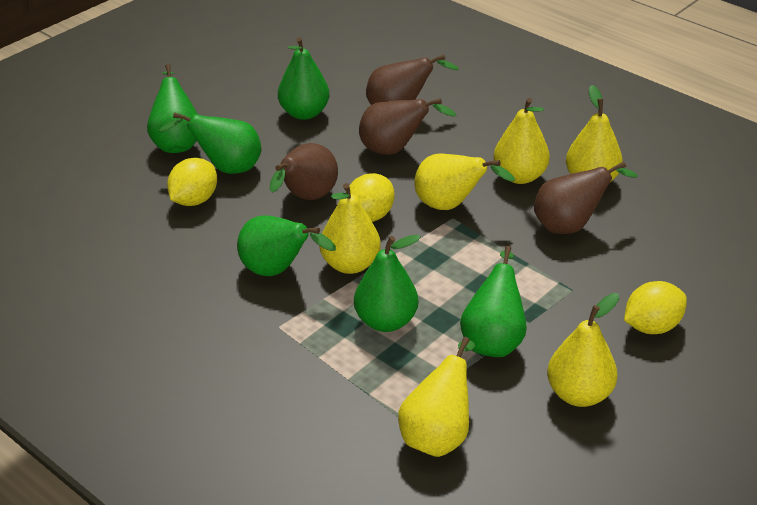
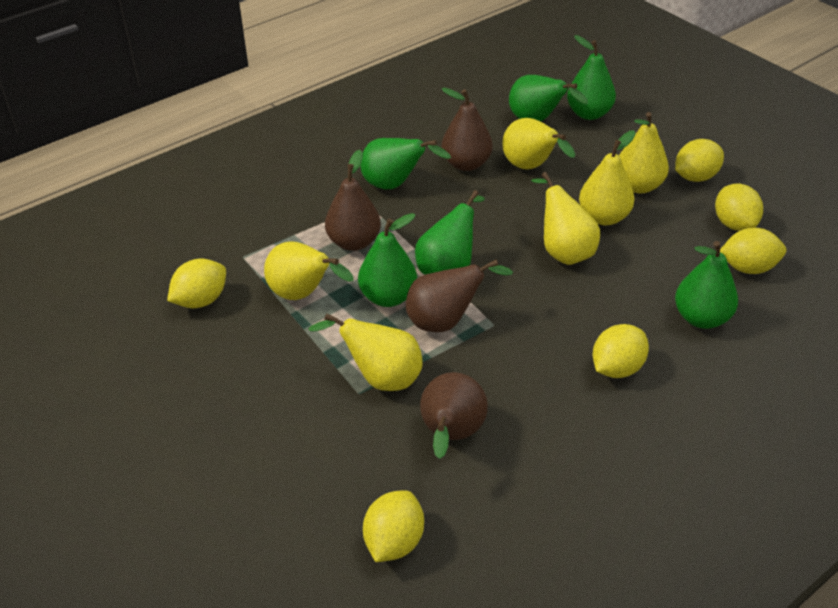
yellow lemon: 3 -> 6

